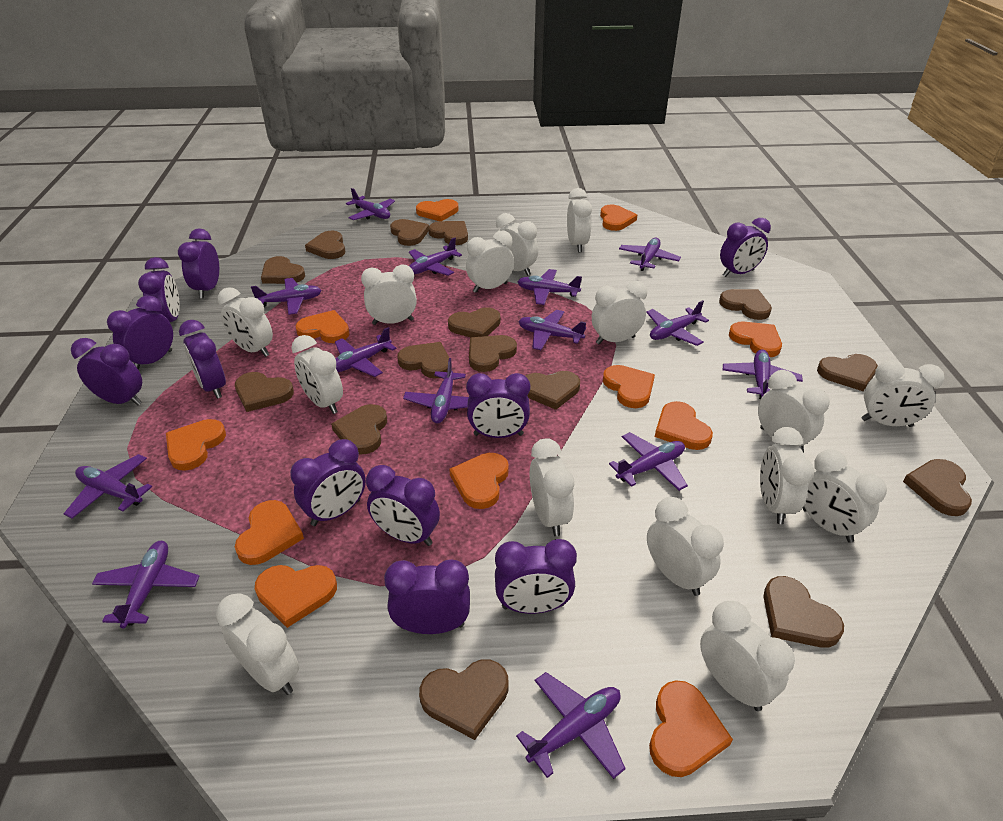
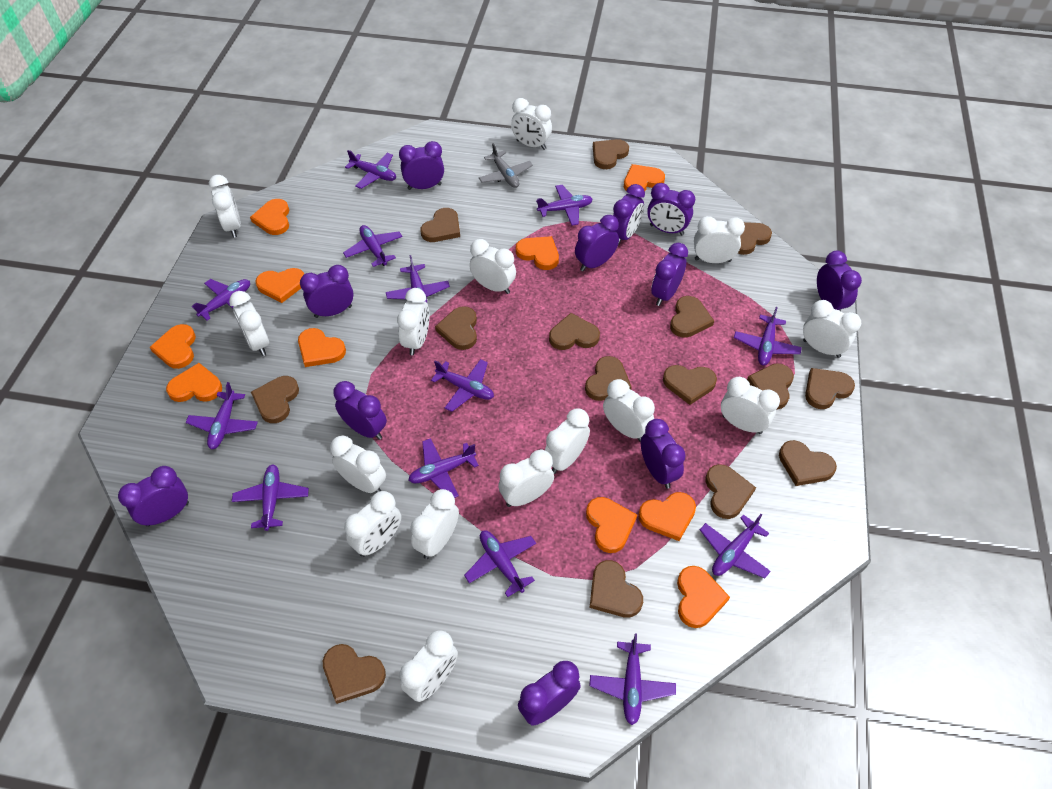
grey plane: 0 -> 1
orange heart: 11 -> 10
purple plane: 14 -> 13

